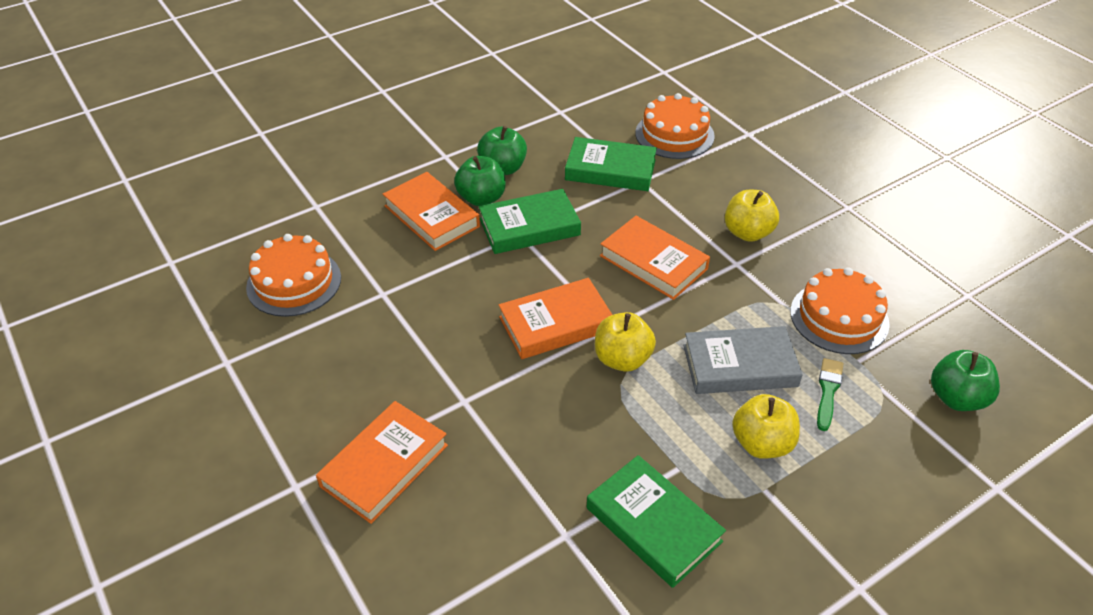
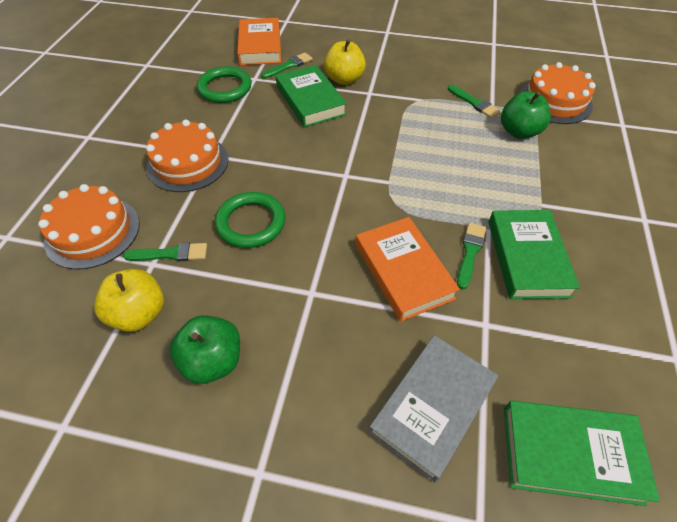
green apple: 3 -> 2
green brush: 1 -> 4
green ring: 0 -> 2
orange book: 4 -> 2
yellow apple: 3 -> 2

